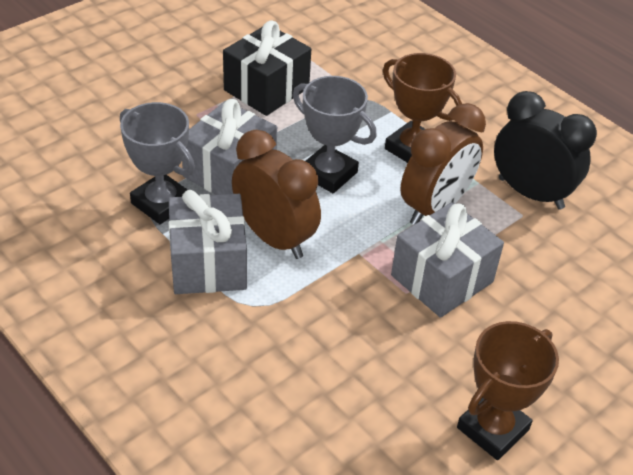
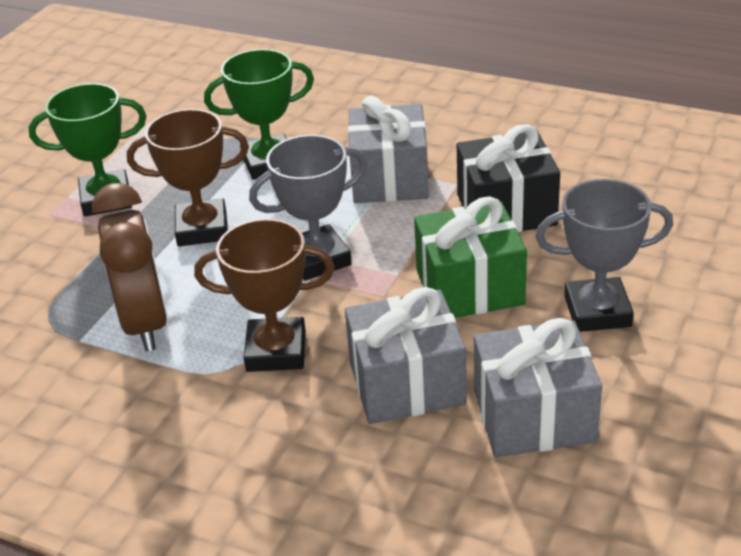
black clock: 1 -> 0
brown clock: 2 -> 1
green gift: 0 -> 1
green trophy: 0 -> 2

